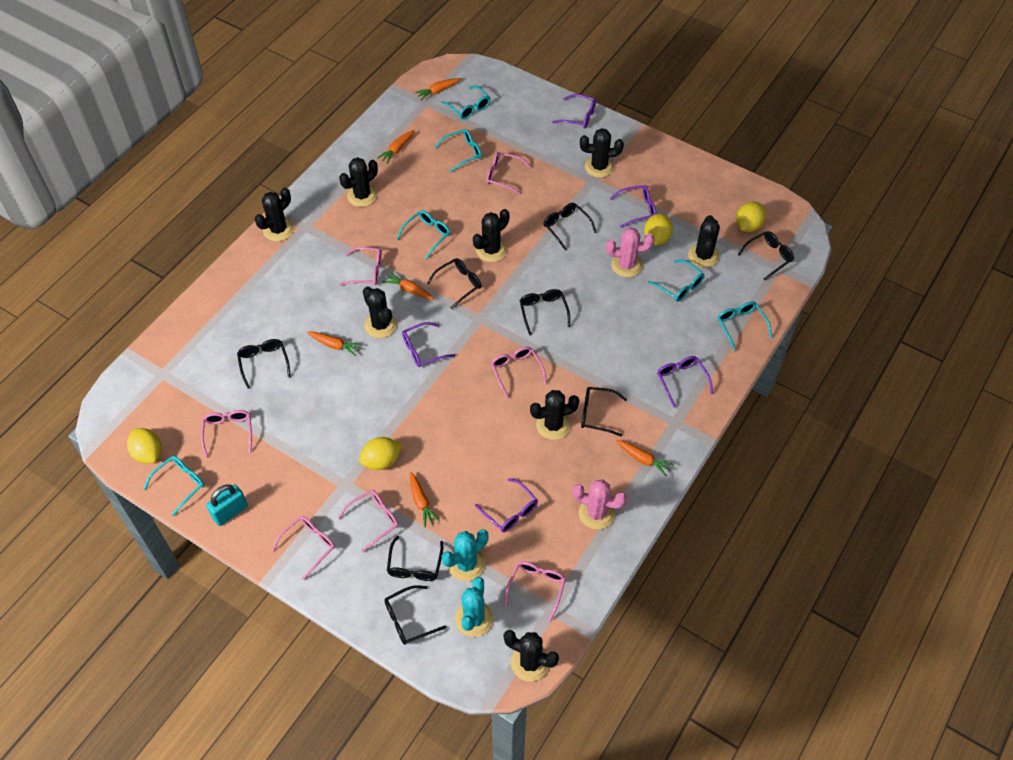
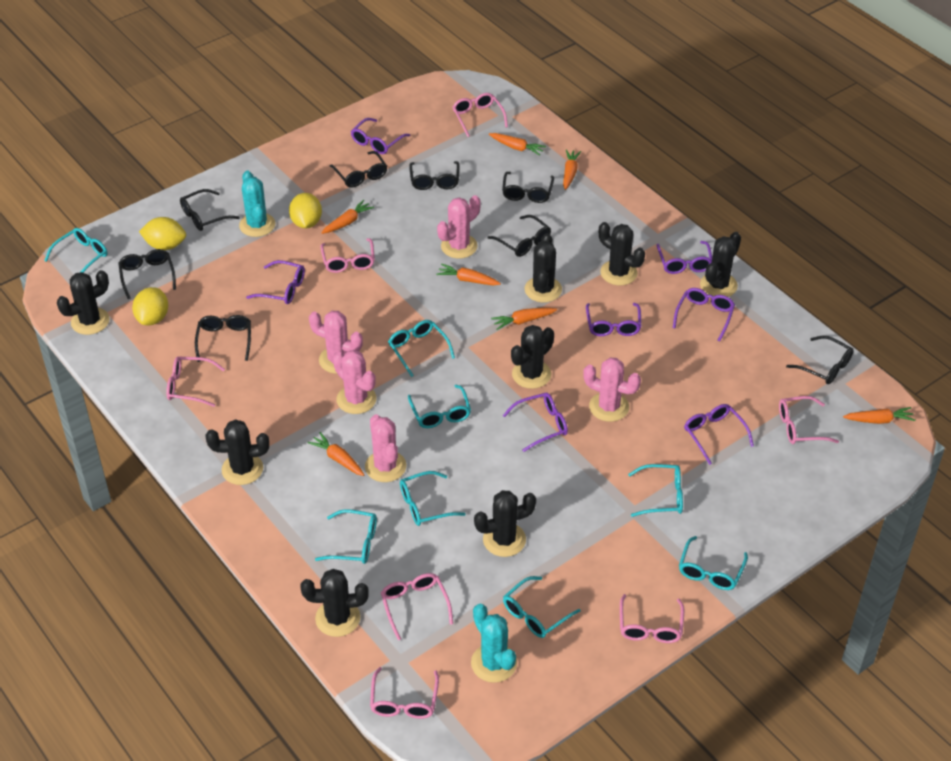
orange carrot: 6 -> 7
pink cactus: 2 -> 5
purple glasses: 5 -> 7
turquoise glasses: 6 -> 8
turquoise padlock: 1 -> 0
yellow lemon: 4 -> 3

